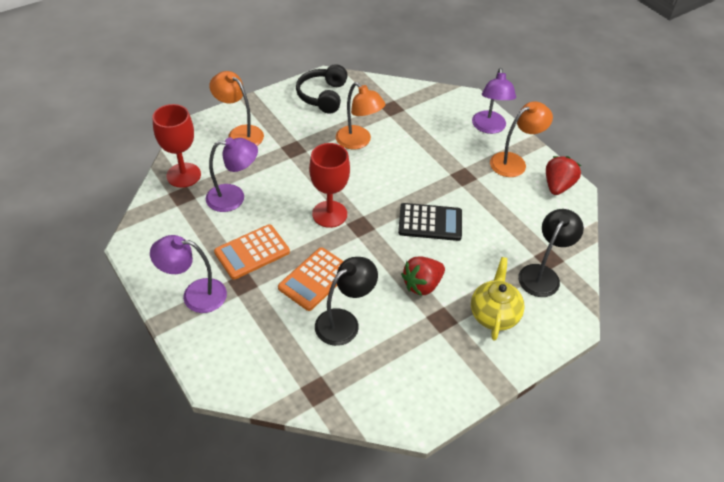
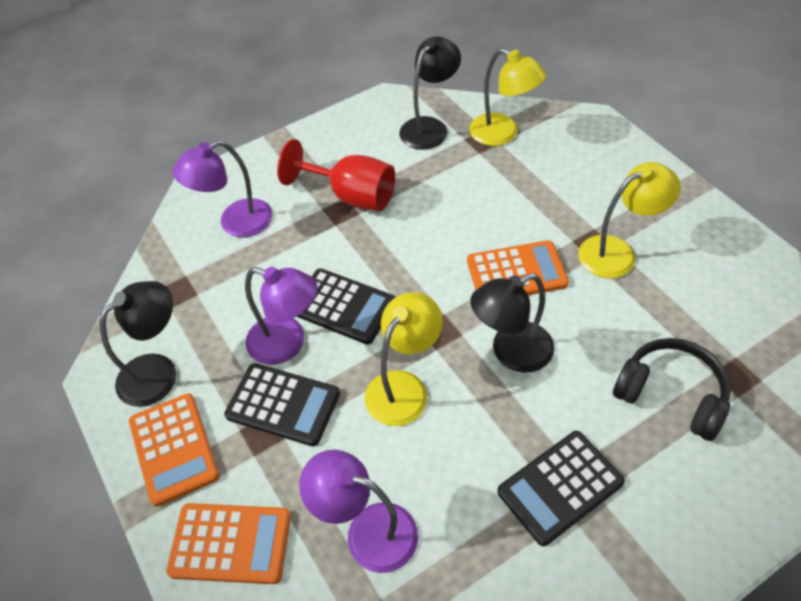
black calculator: 1 -> 3
black lamp: 2 -> 3
orange calculator: 2 -> 3
orange lamp: 3 -> 0
red goblet: 2 -> 1
red strawberry: 2 -> 0
yellow lamp: 0 -> 3
yellow teapot: 1 -> 0

